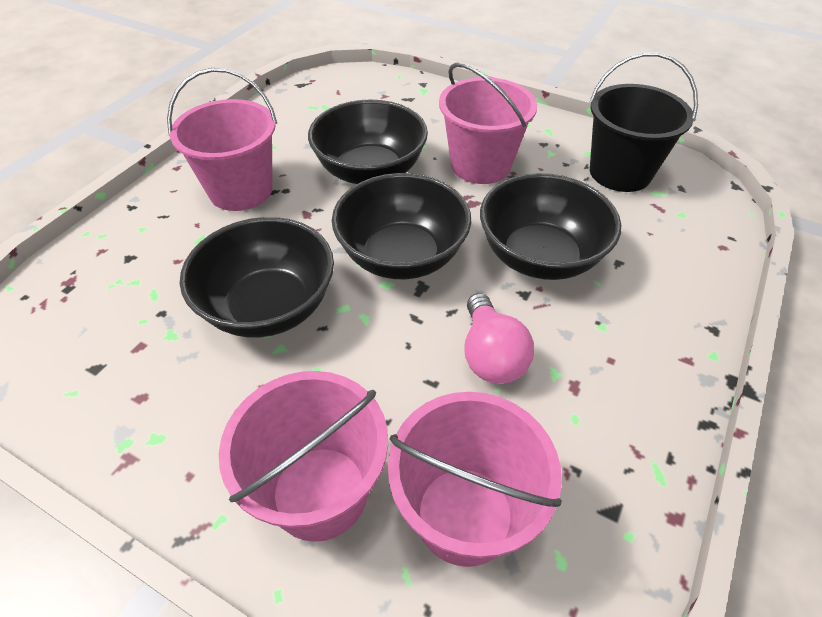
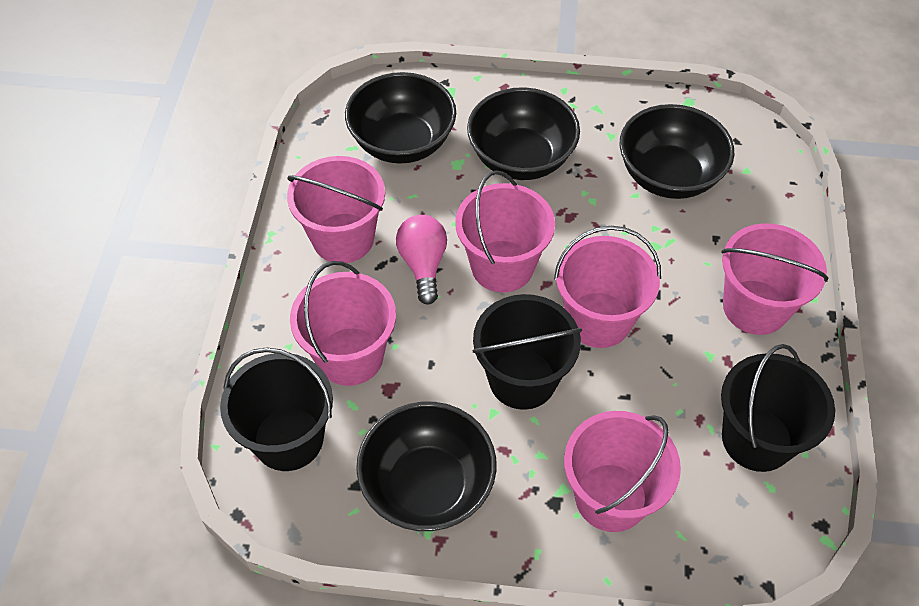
black bucket: 1 -> 3
pink bucket: 4 -> 6

